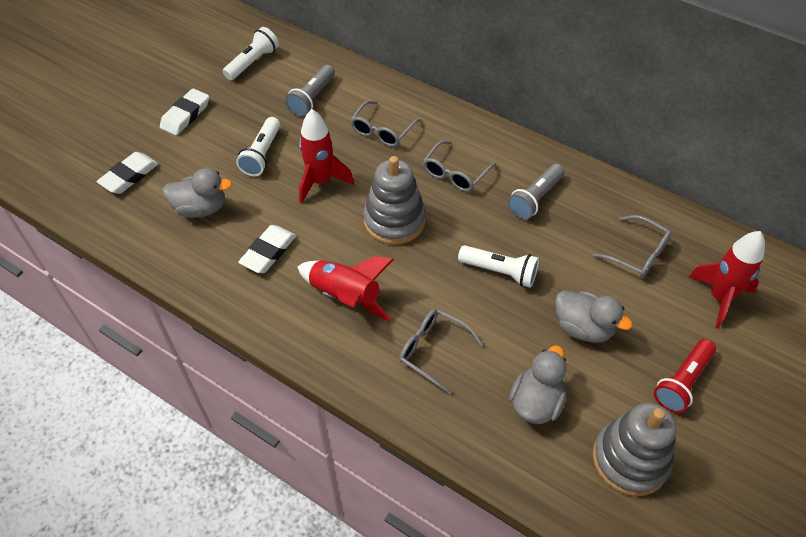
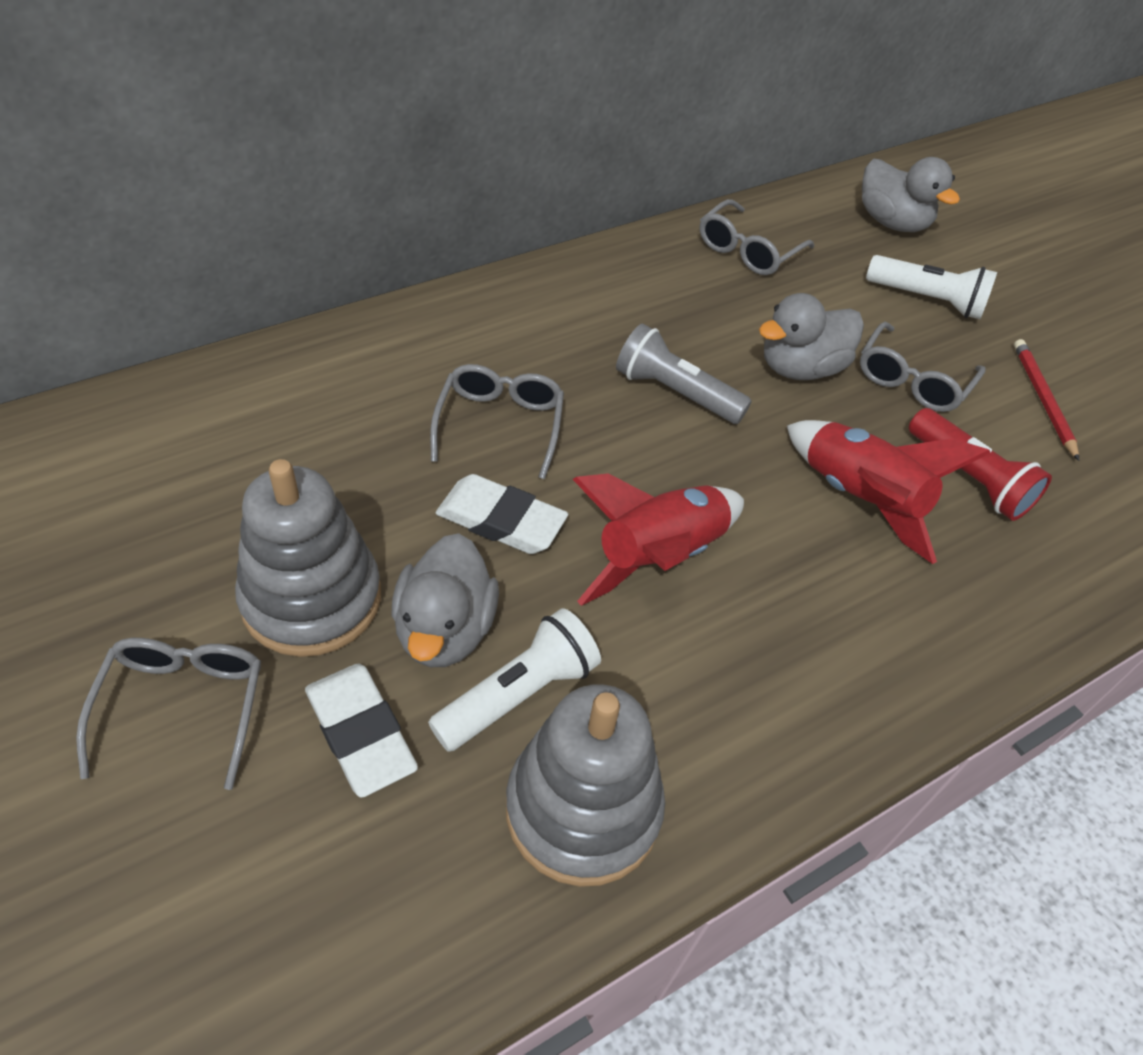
grey flashlight: 2 -> 1
red pencil: 0 -> 1
red rocket: 3 -> 2
white eraser: 3 -> 2
white flashlight: 3 -> 2

